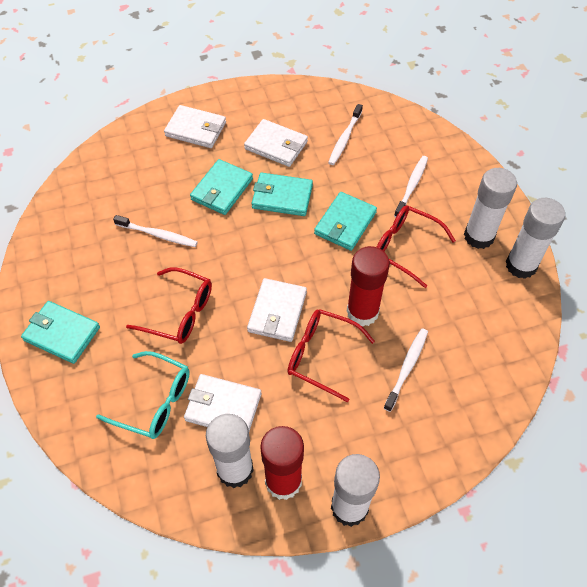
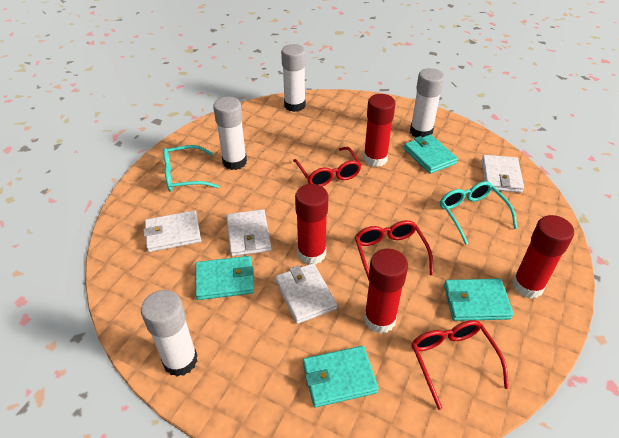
red glue stick: 2 -> 4
turquoise glasses: 1 -> 2
white toothbrush: 4 -> 0

